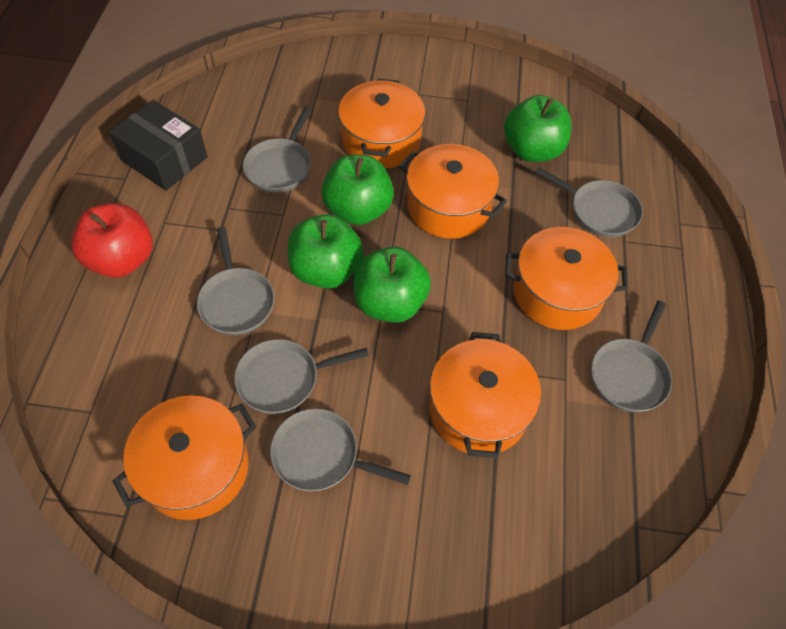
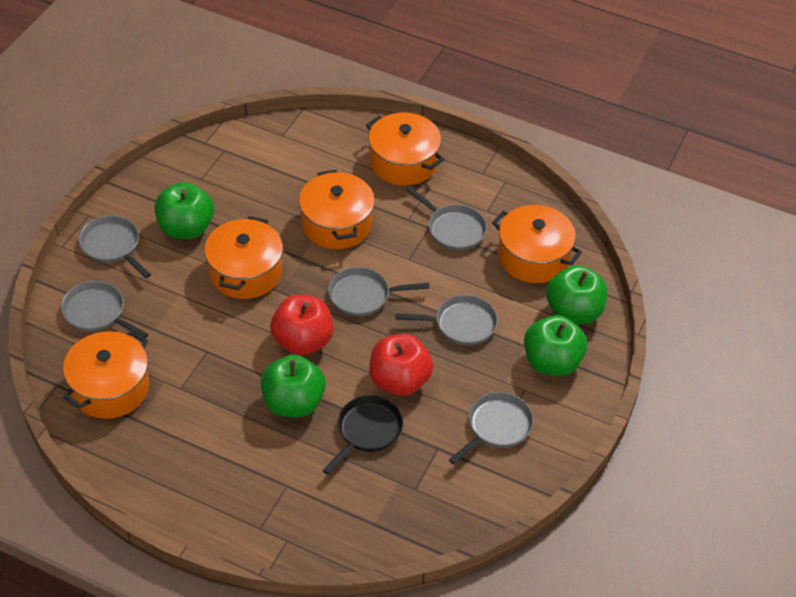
black box: 1 -> 0
black pan: 0 -> 1
red apple: 1 -> 2

